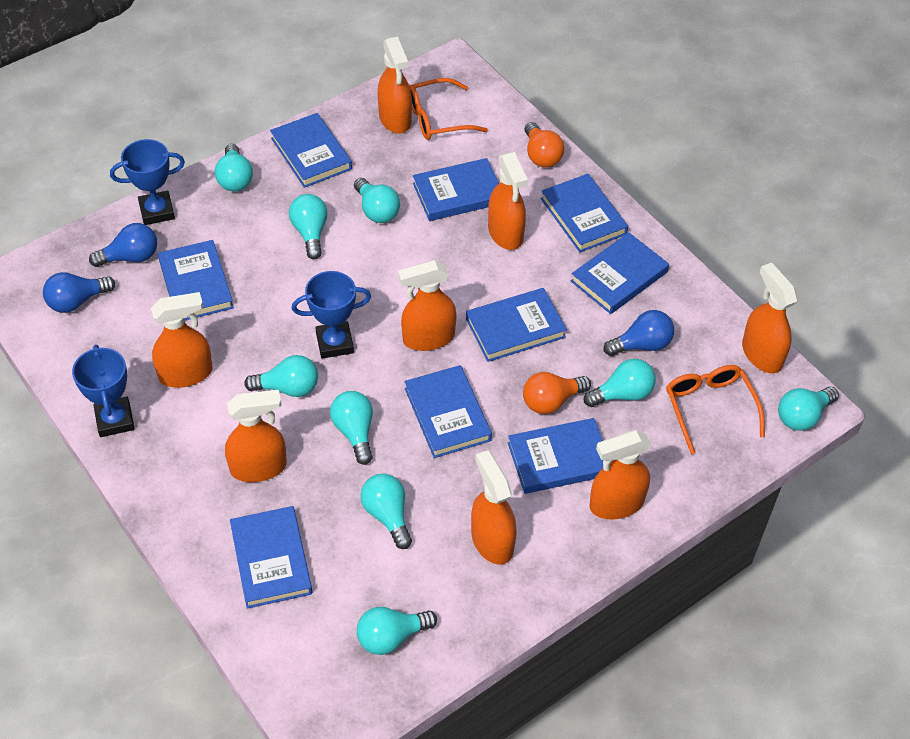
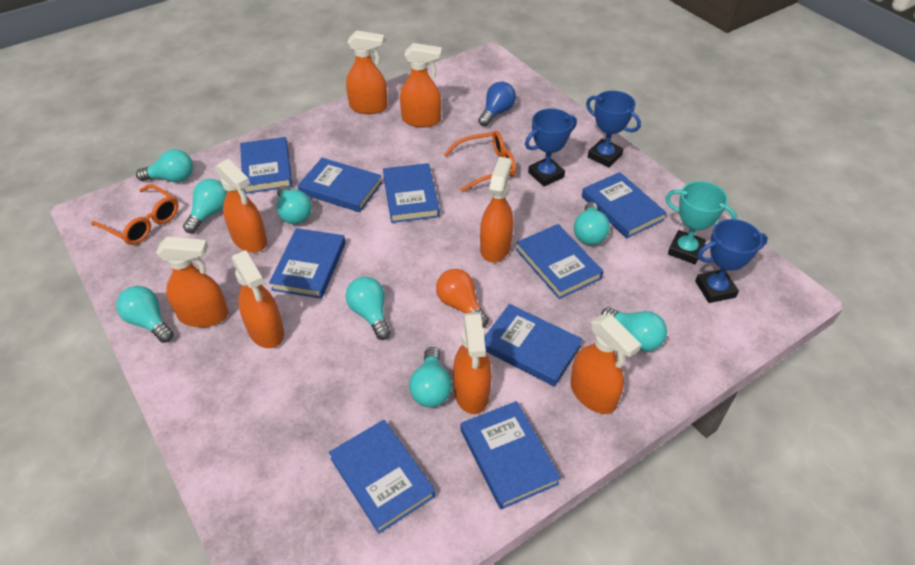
blue light bulb: 3 -> 1
orange light bulb: 2 -> 1
turquoise light bulb: 9 -> 8
turquoise trophy: 0 -> 1

